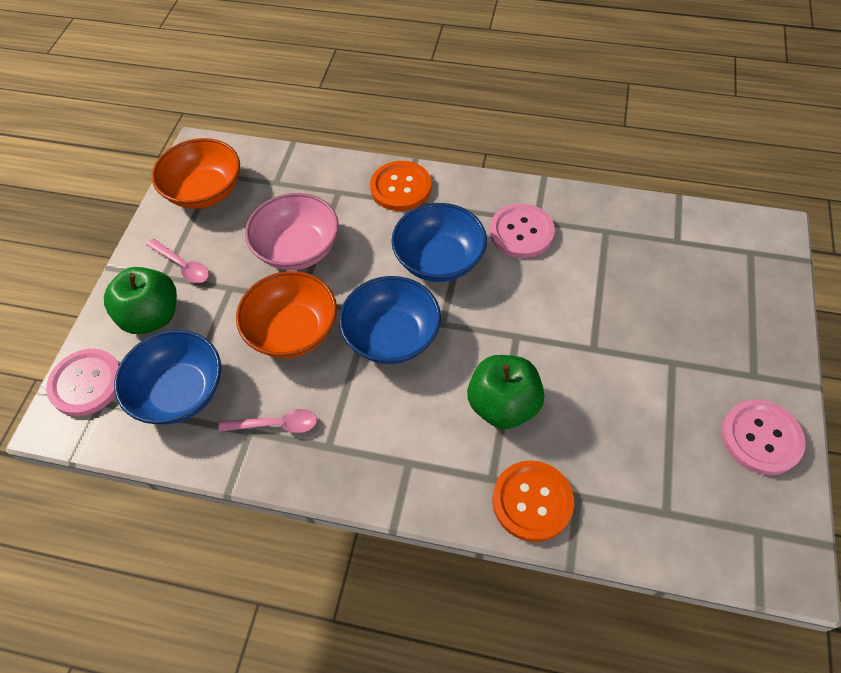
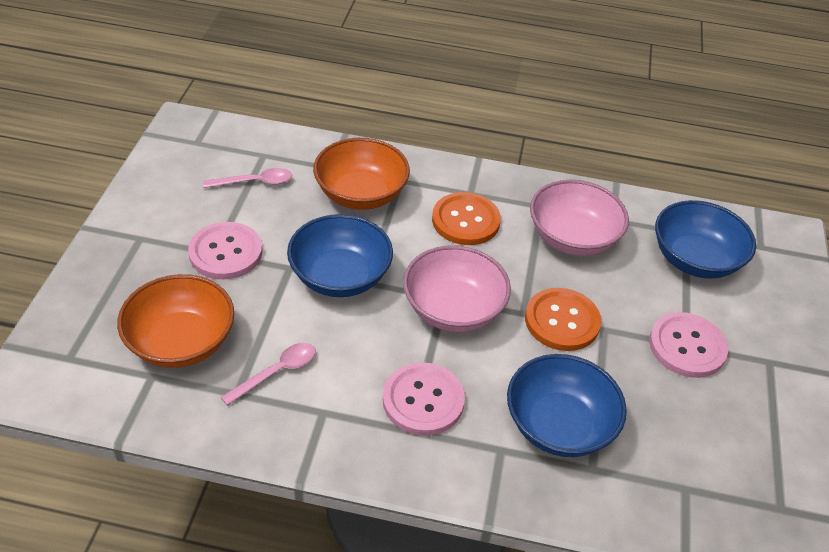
green apple: 2 -> 0
pink bowl: 1 -> 2

